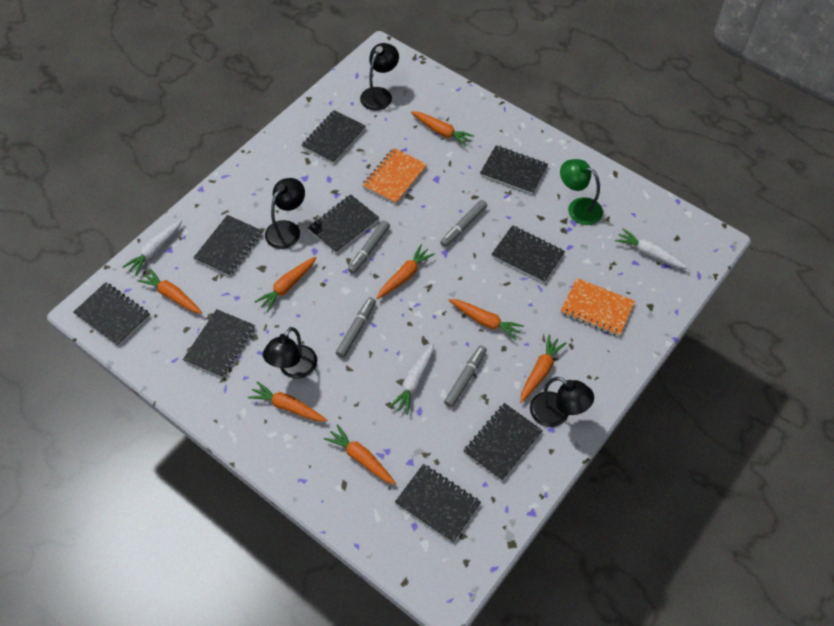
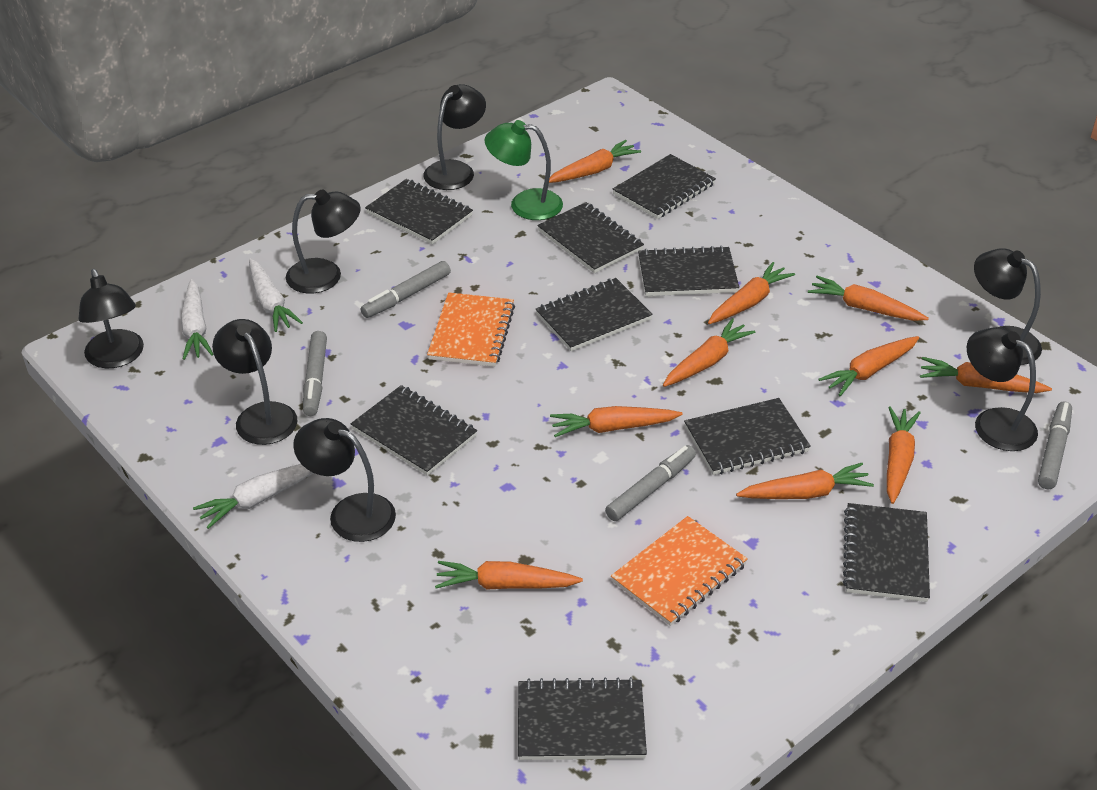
black lamp: 4 -> 7
orange carrot: 8 -> 10

